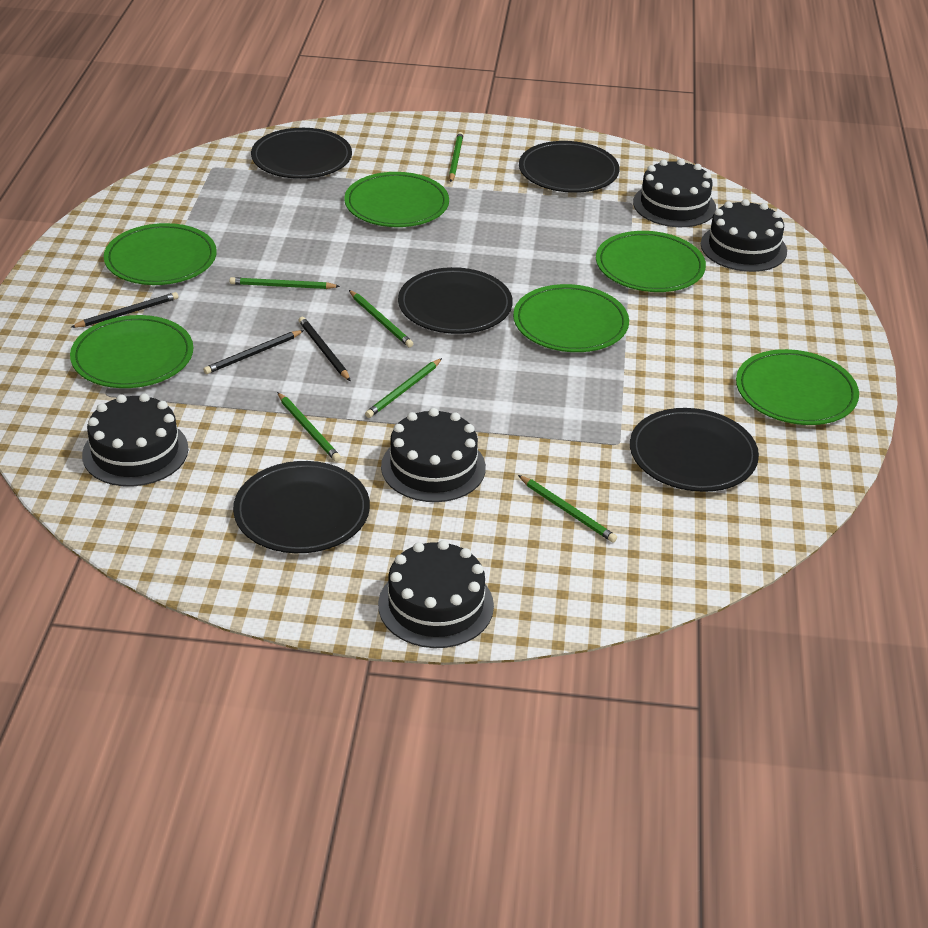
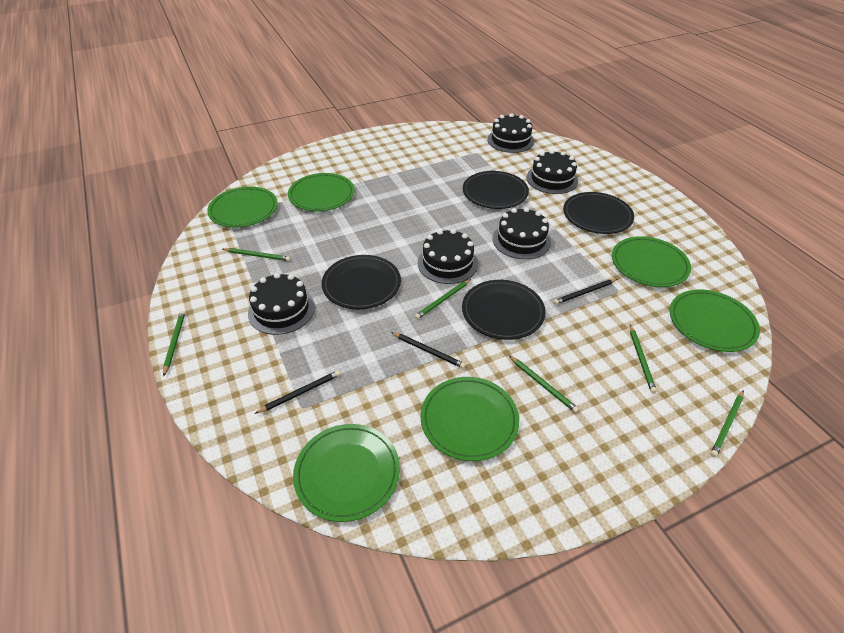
black plate: 5 -> 4

